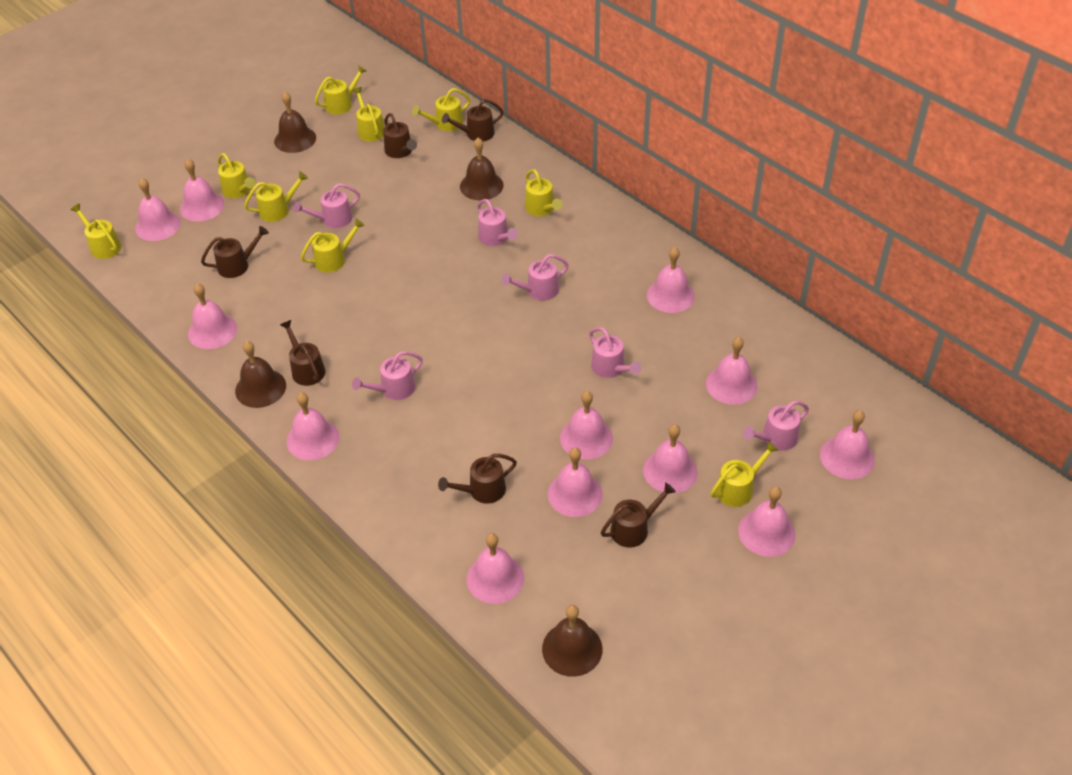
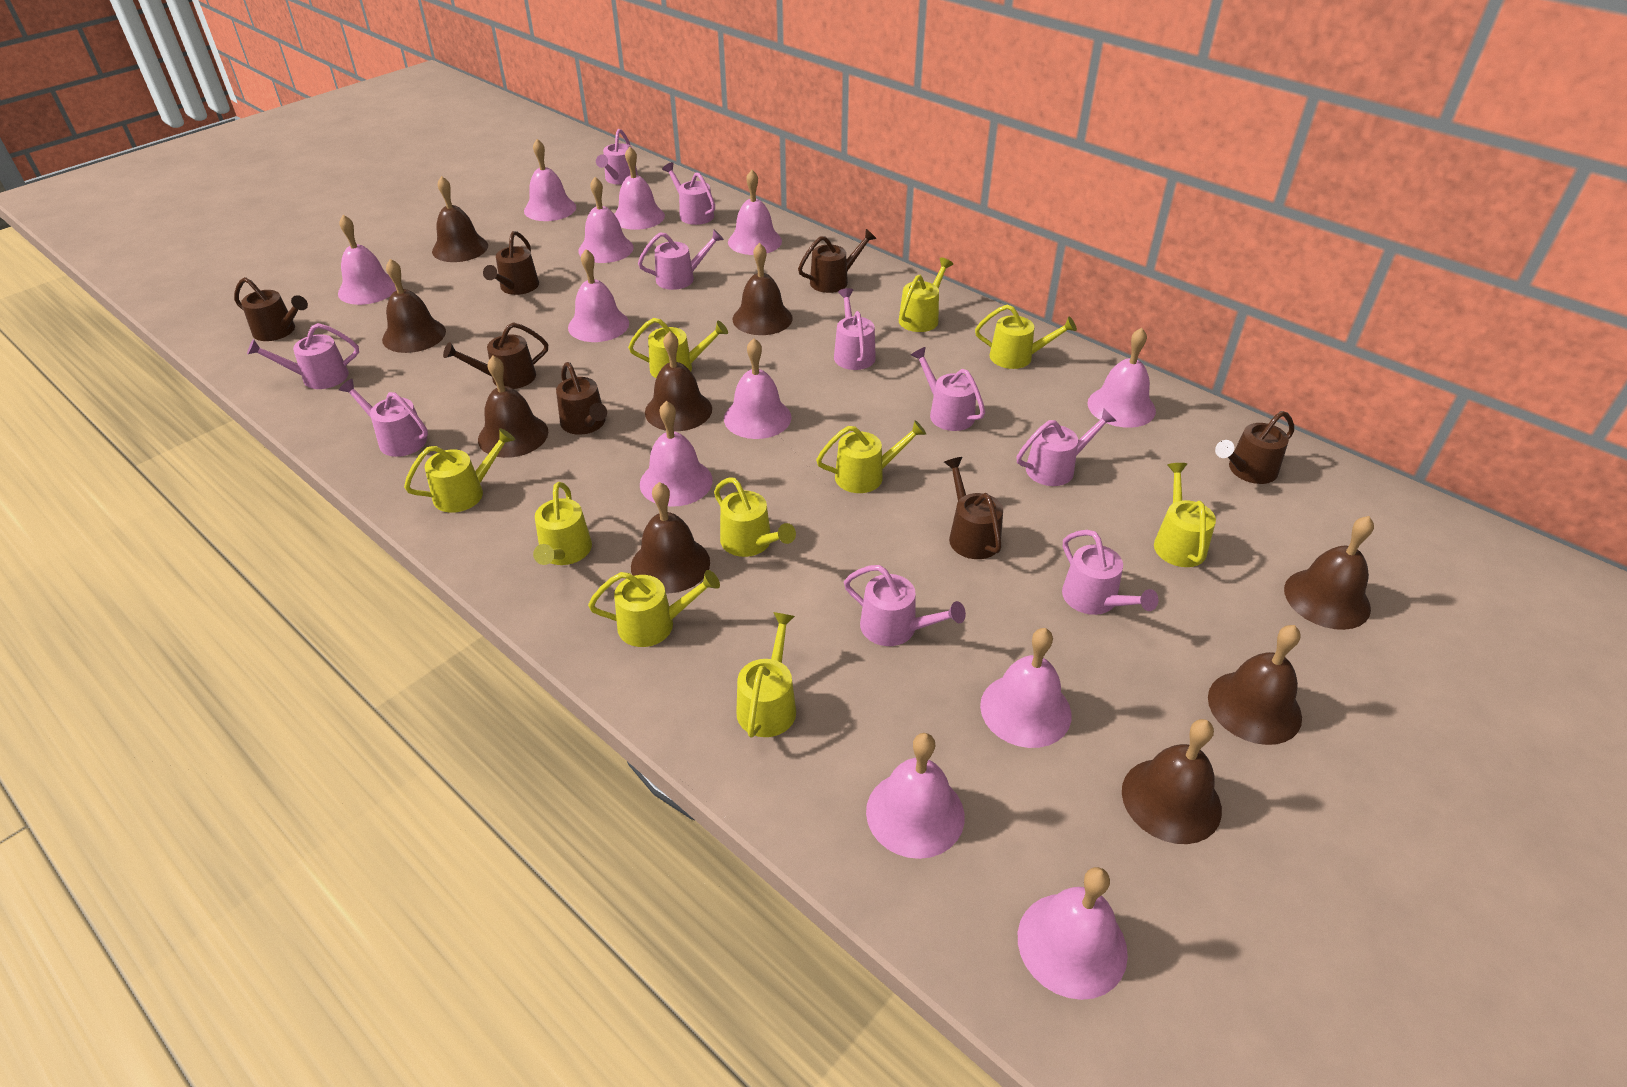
brown bell: 4 -> 9
brown watering can: 6 -> 7
pink watering can: 6 -> 10
yellow watering can: 9 -> 10

